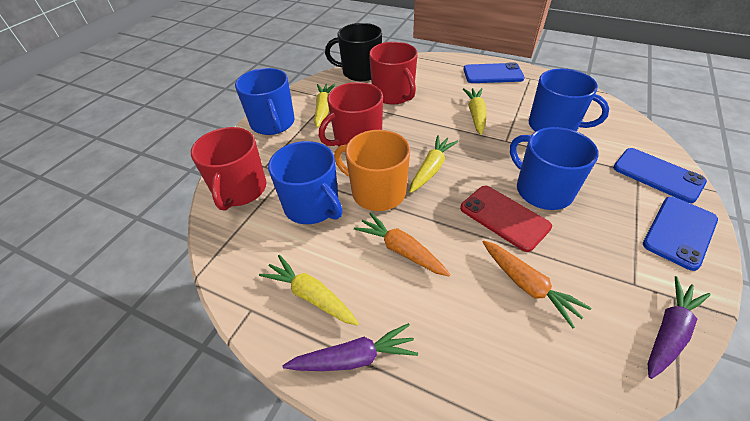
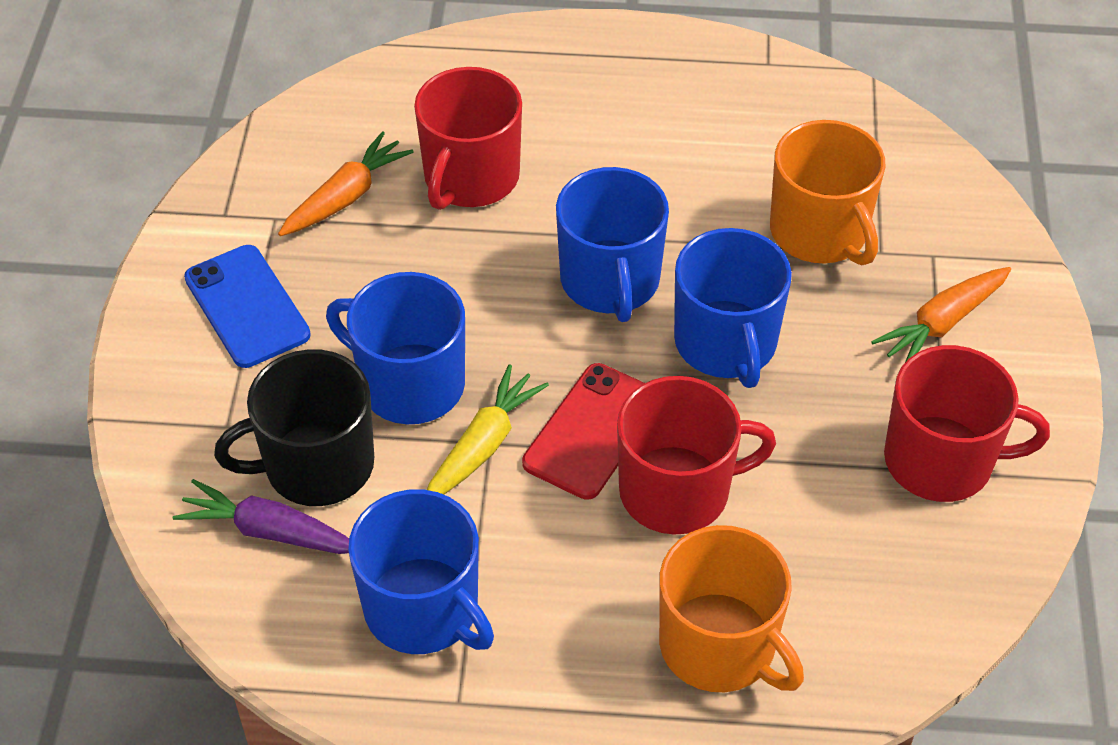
blue phone: 3 -> 1
orange mug: 1 -> 2
purple carrot: 2 -> 1
yellow carrot: 4 -> 1

